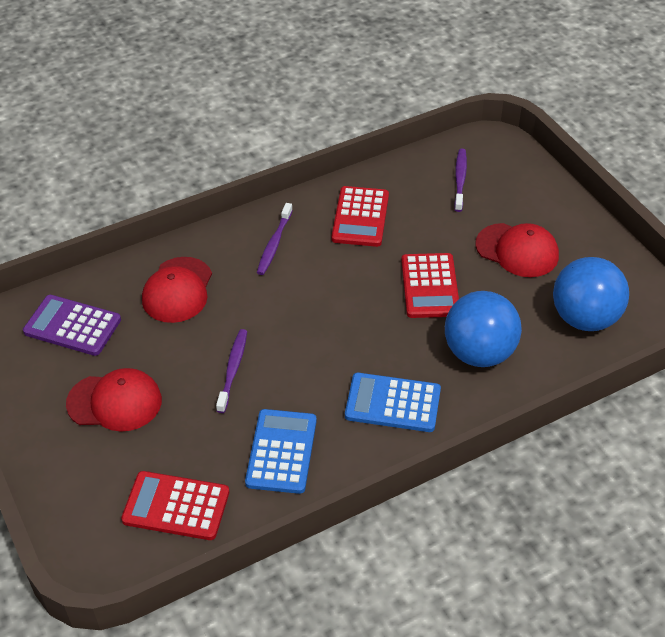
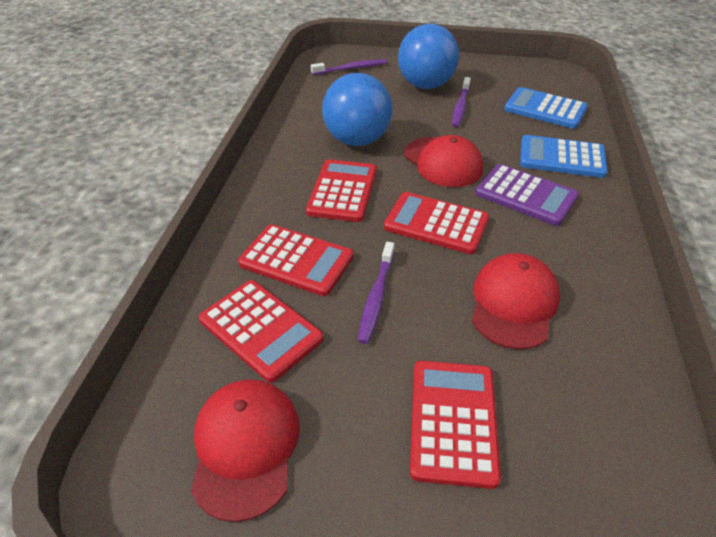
red calculator: 3 -> 5

